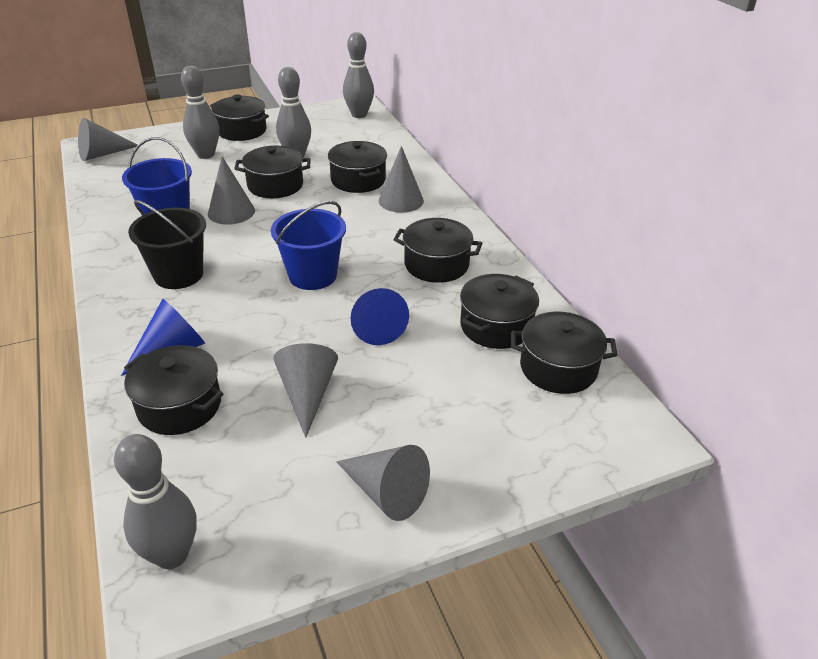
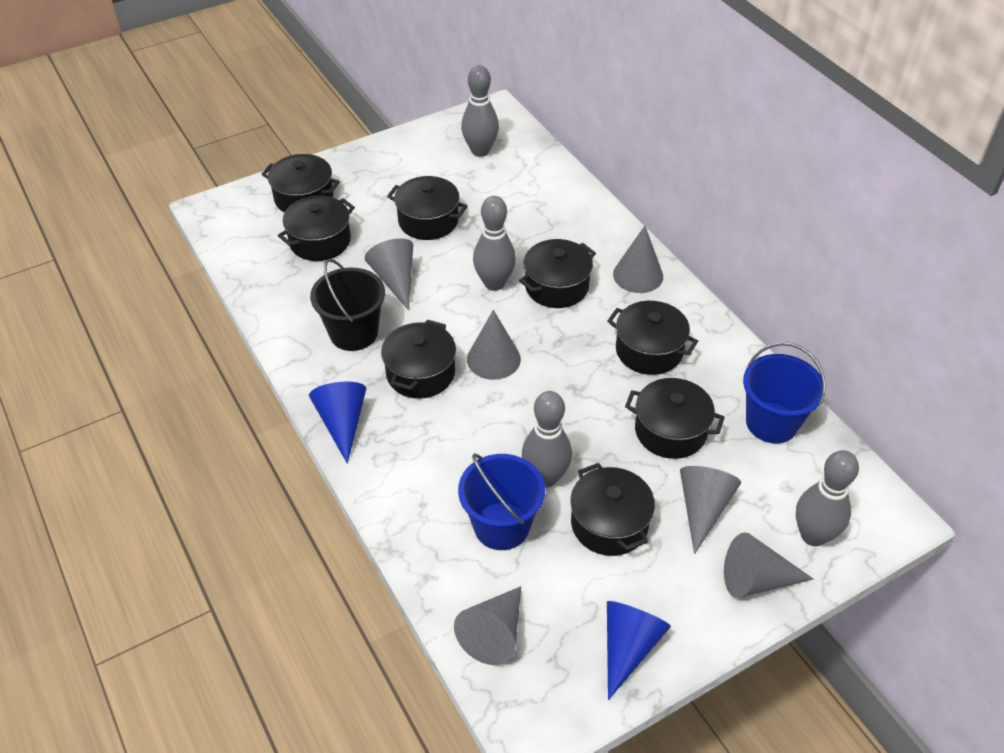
black pot: 7 -> 8
grey cone: 5 -> 6

